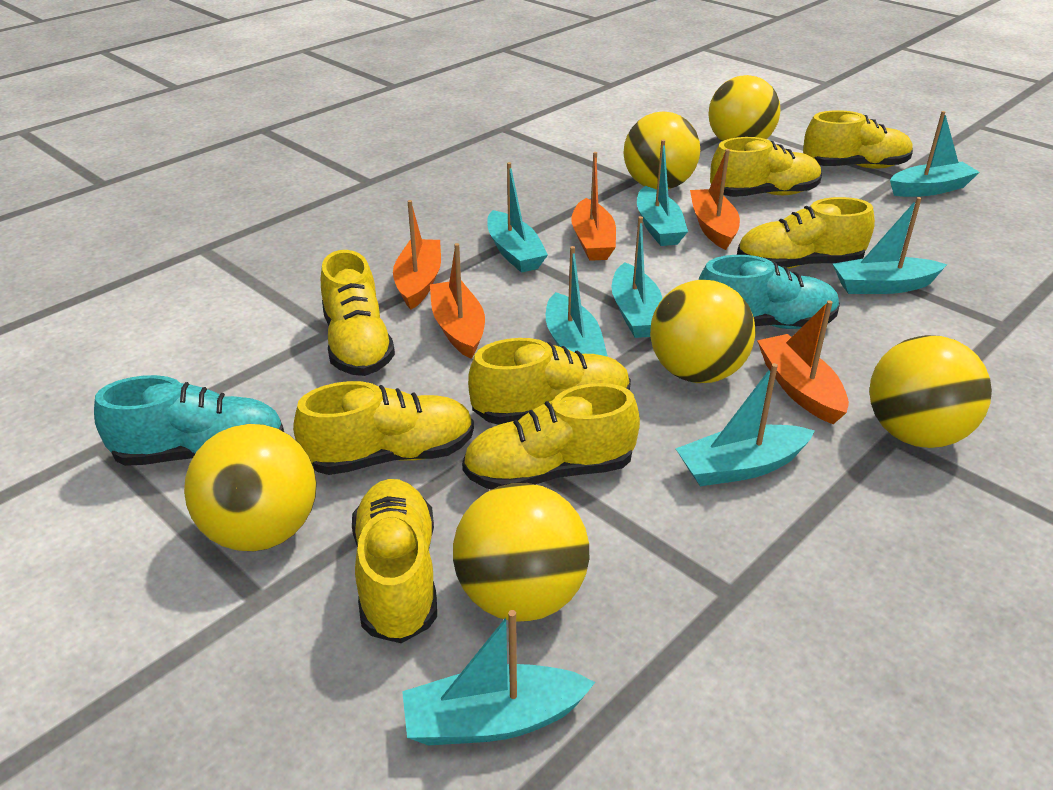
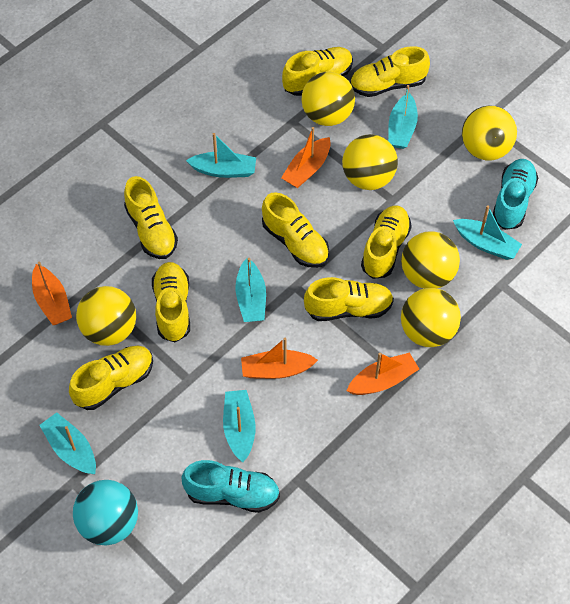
orange boat: 5 -> 4
turquoise ball: 0 -> 1
turquoise boat: 8 -> 6

